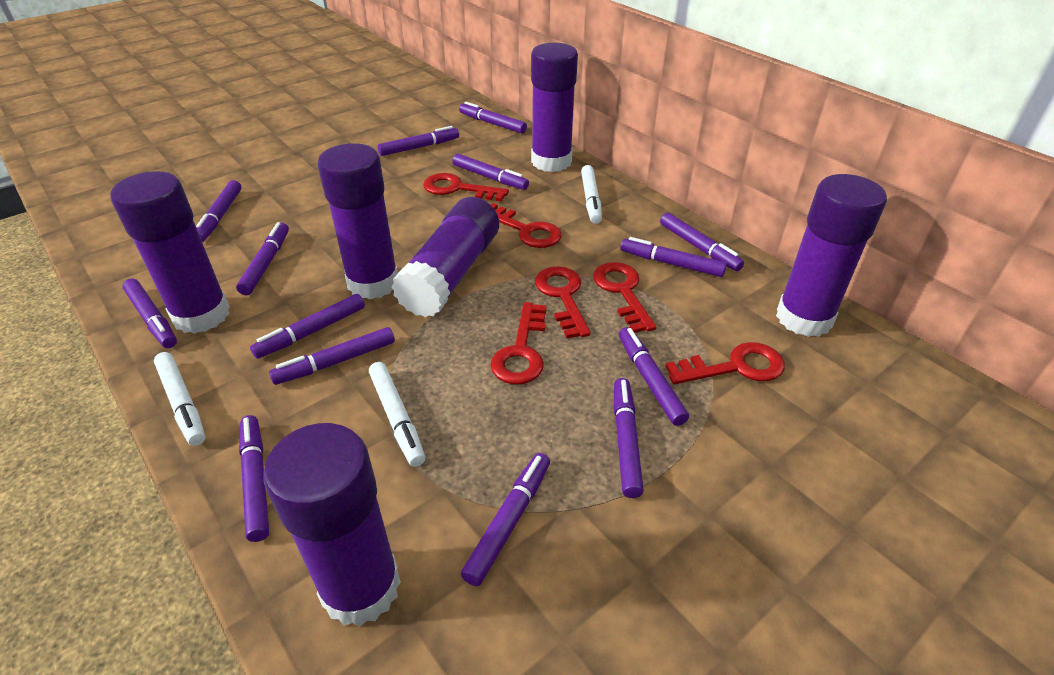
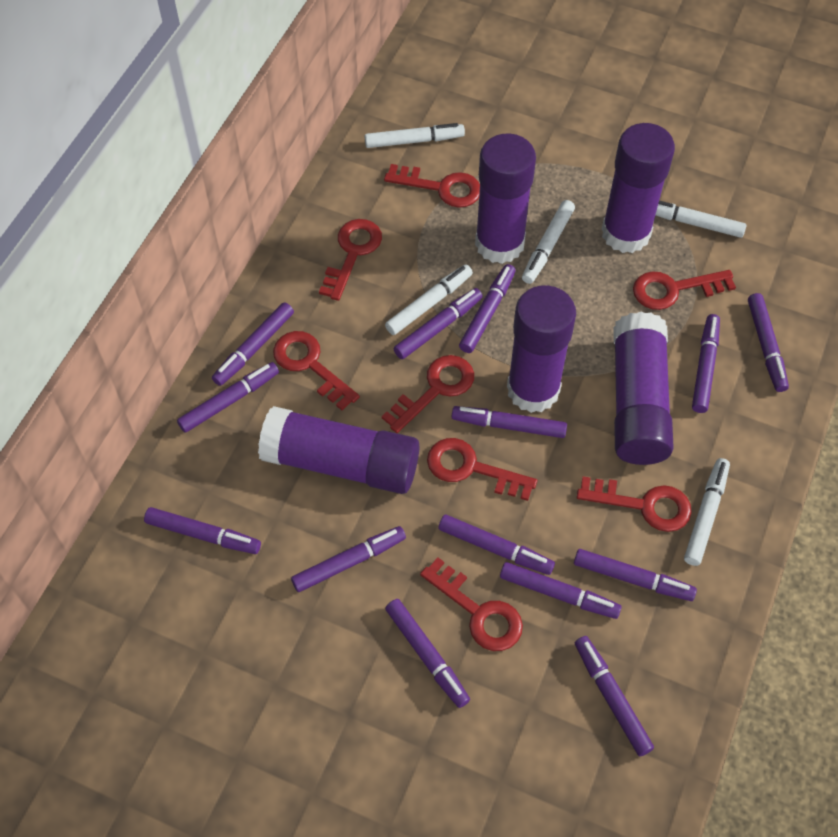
purple glue stick: 6 -> 5
red key: 6 -> 8
white marker: 3 -> 5

